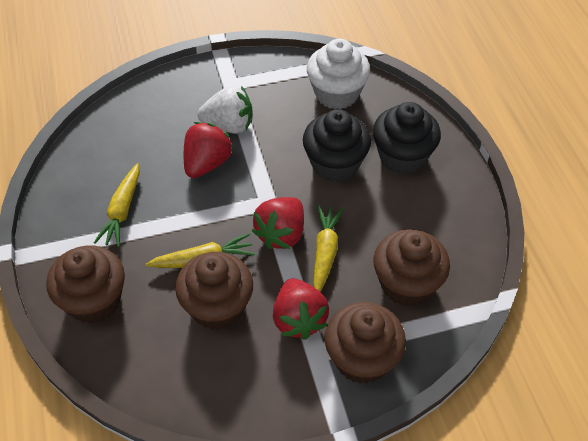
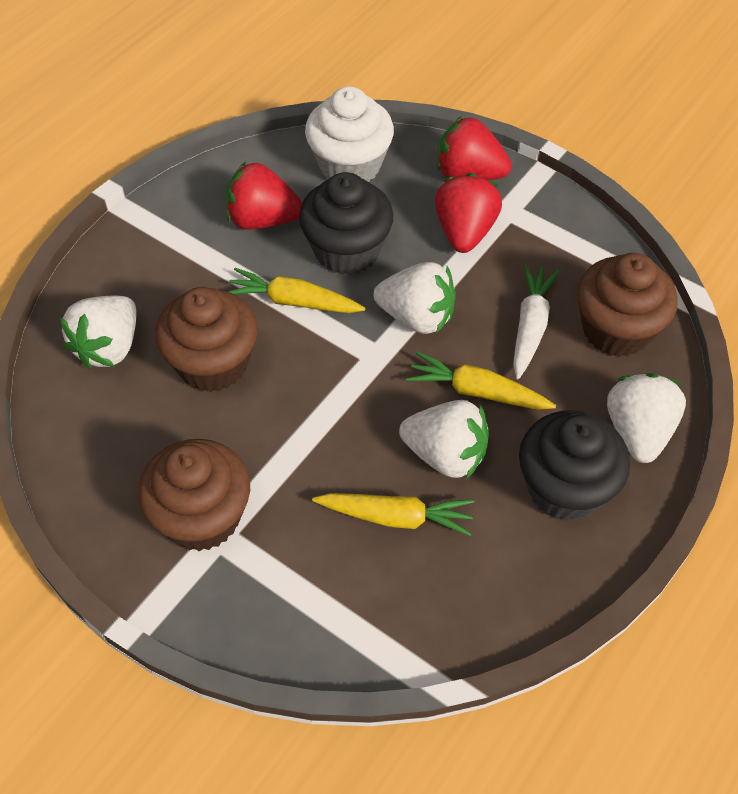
brown cupcake: 4 -> 3
white carrot: 0 -> 1
white strawberry: 1 -> 4

